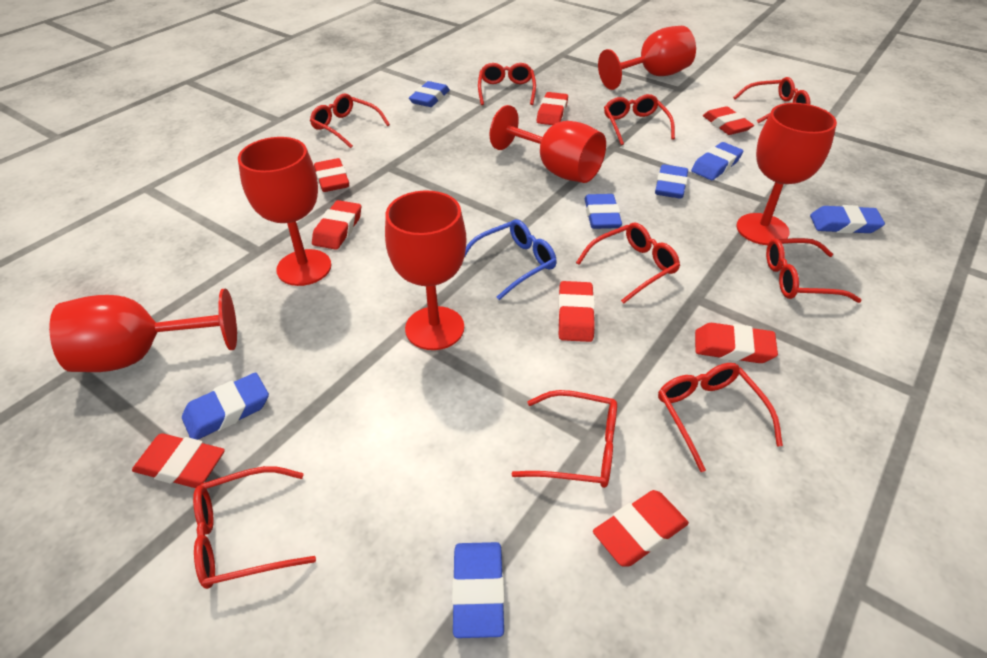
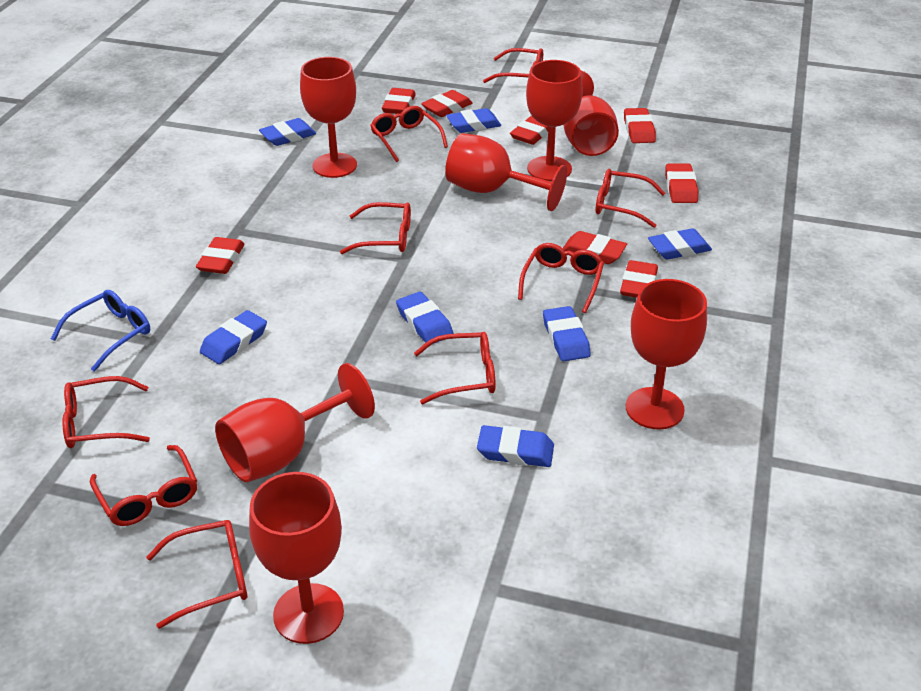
red goblet: 6 -> 7

